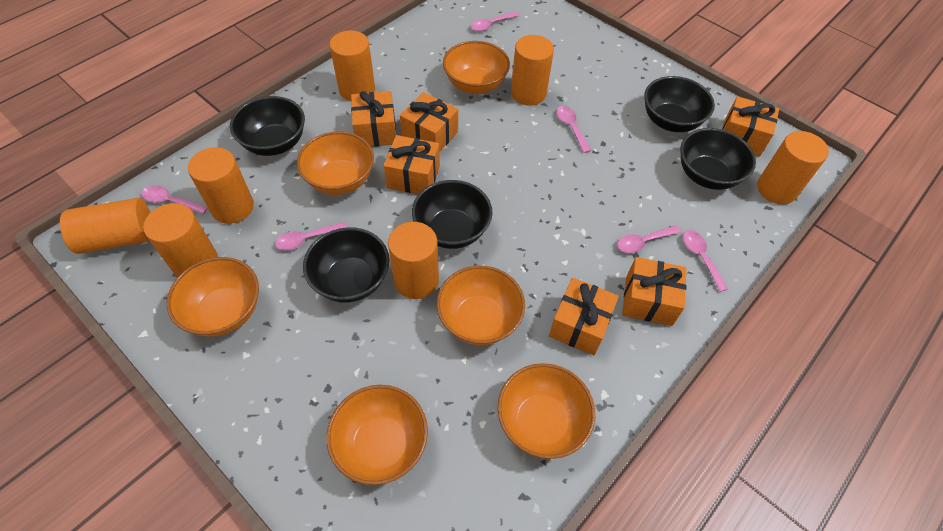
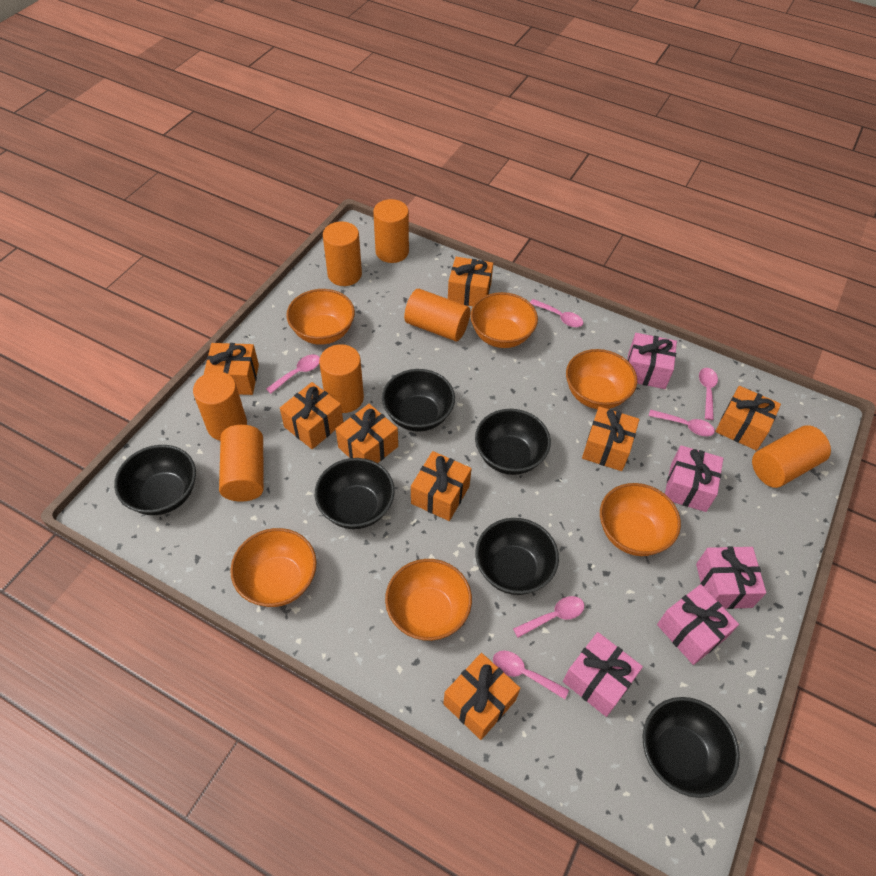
black bowl: 5 -> 6
orange gift: 6 -> 8
pink gift: 0 -> 5

